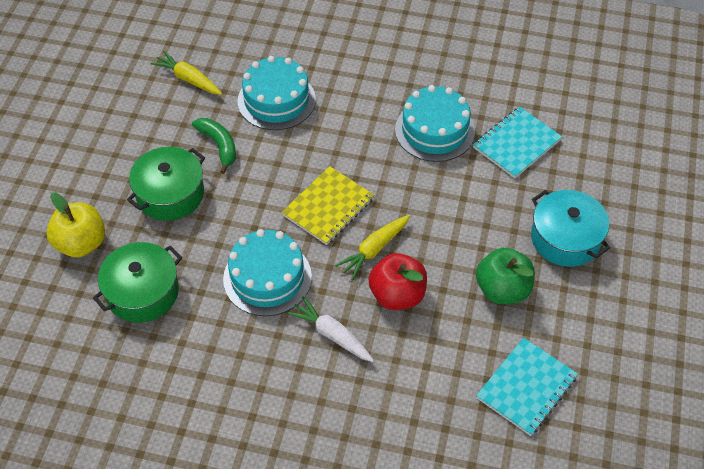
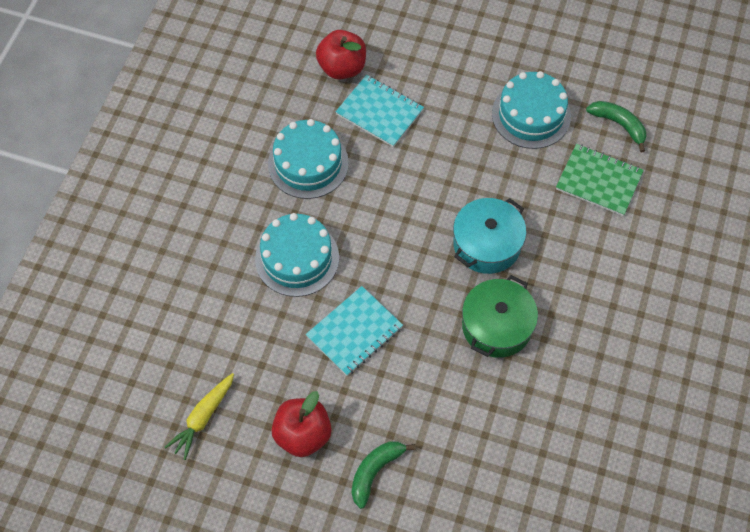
green apple: 1 -> 0
green banana: 1 -> 2
green notebook: 0 -> 1
green pot: 2 -> 1
red apple: 1 -> 2
white carrot: 1 -> 0
yellow apple: 1 -> 0
yellow carrot: 2 -> 1
yellow notebook: 1 -> 0

